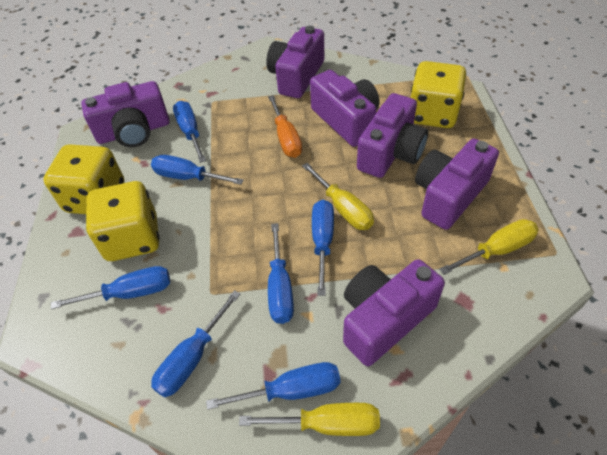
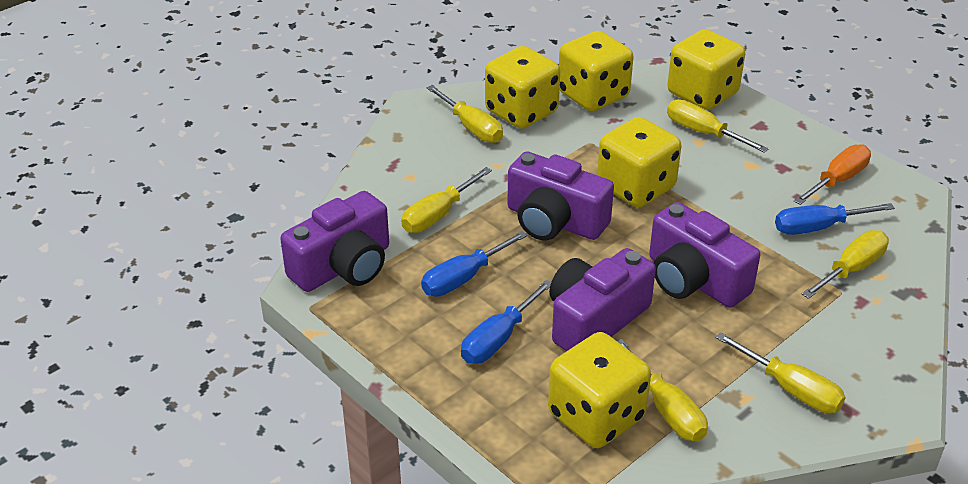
blue screwdriver: 7 -> 3
purple camera: 6 -> 4
yellow dice: 3 -> 5
yellow screwdriver: 3 -> 6

